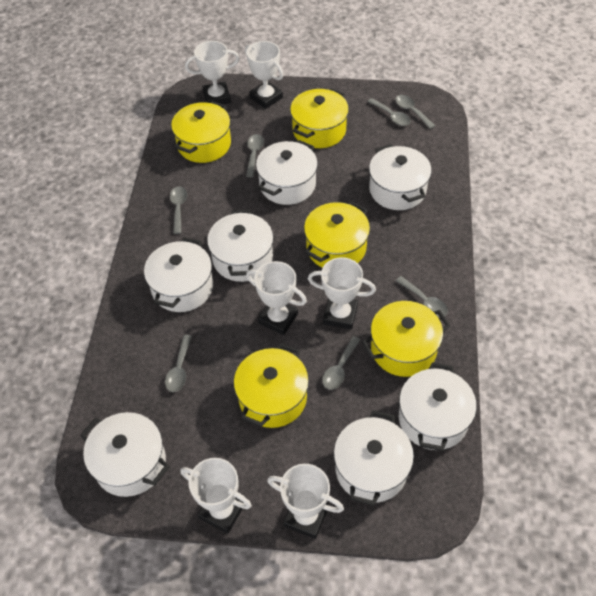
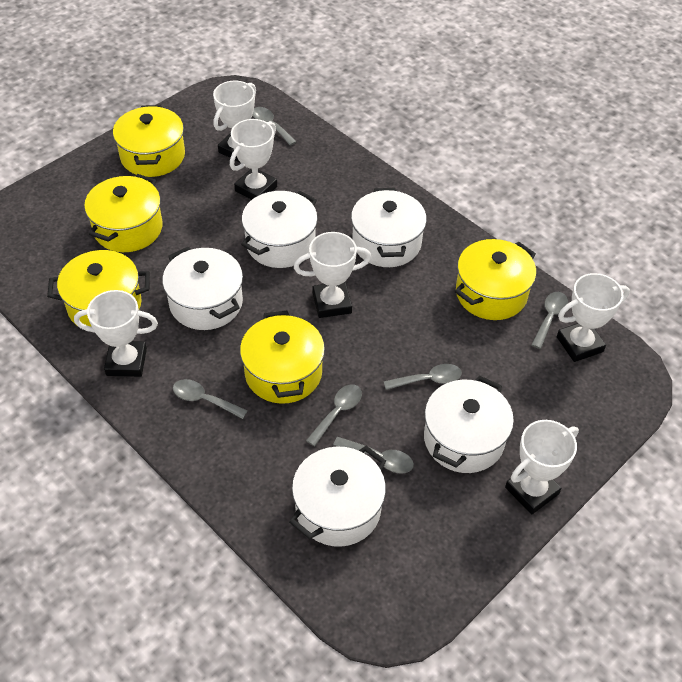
grey spoon: 7 -> 6
white pot: 7 -> 5

